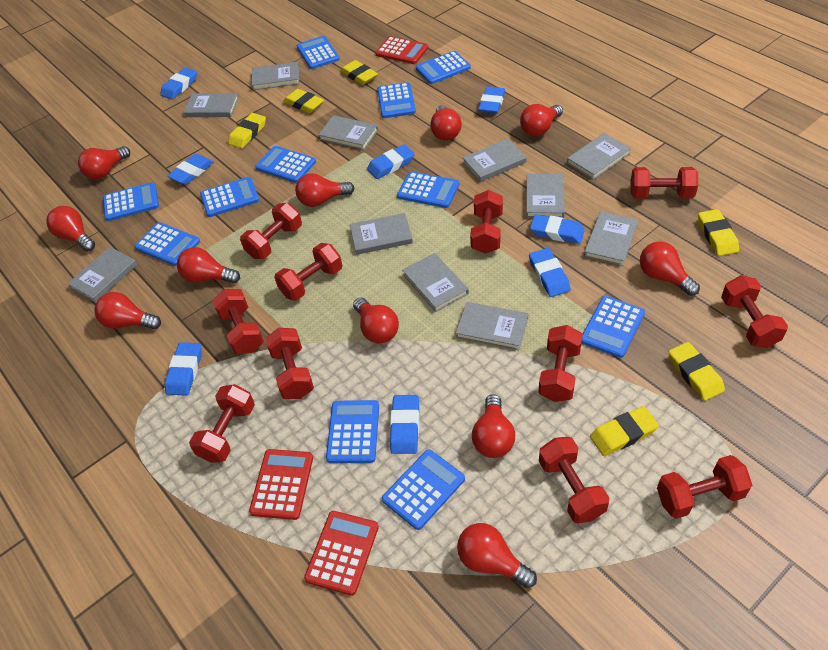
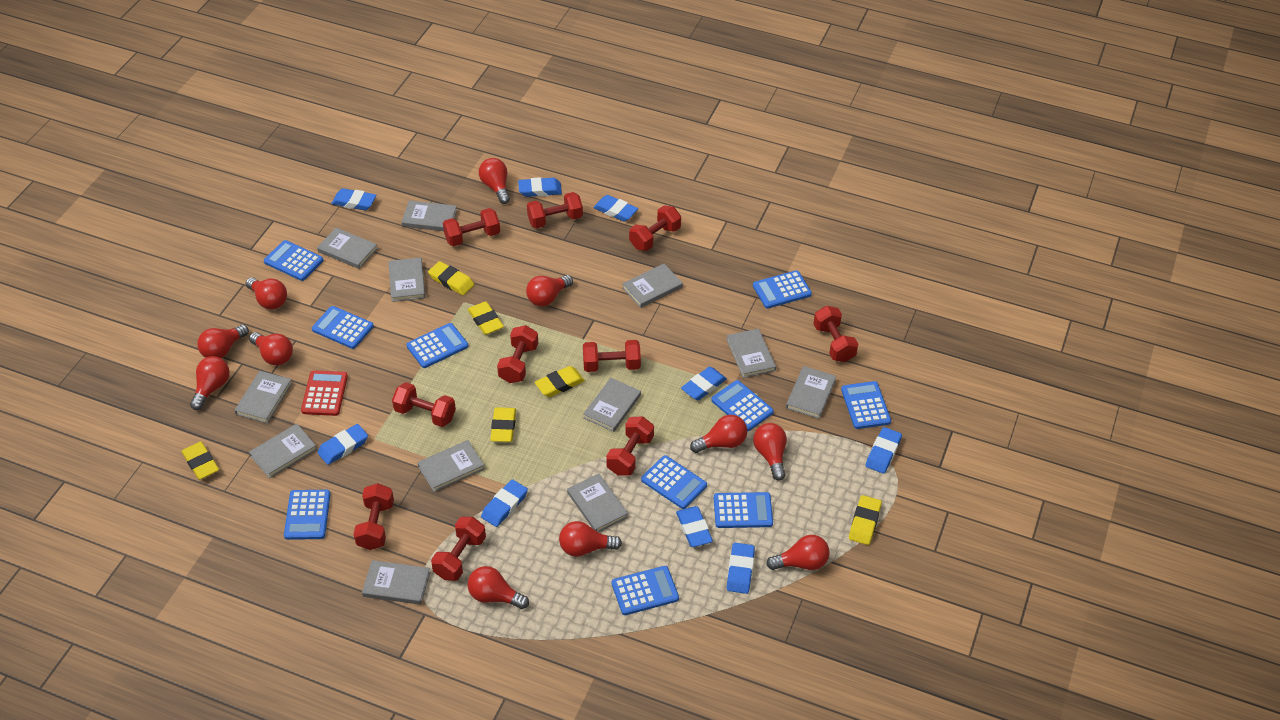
blue calculator: 11 -> 10
blue eraser: 8 -> 9
grey book: 11 -> 12
red calculator: 3 -> 1
red dumbbell: 11 -> 10

